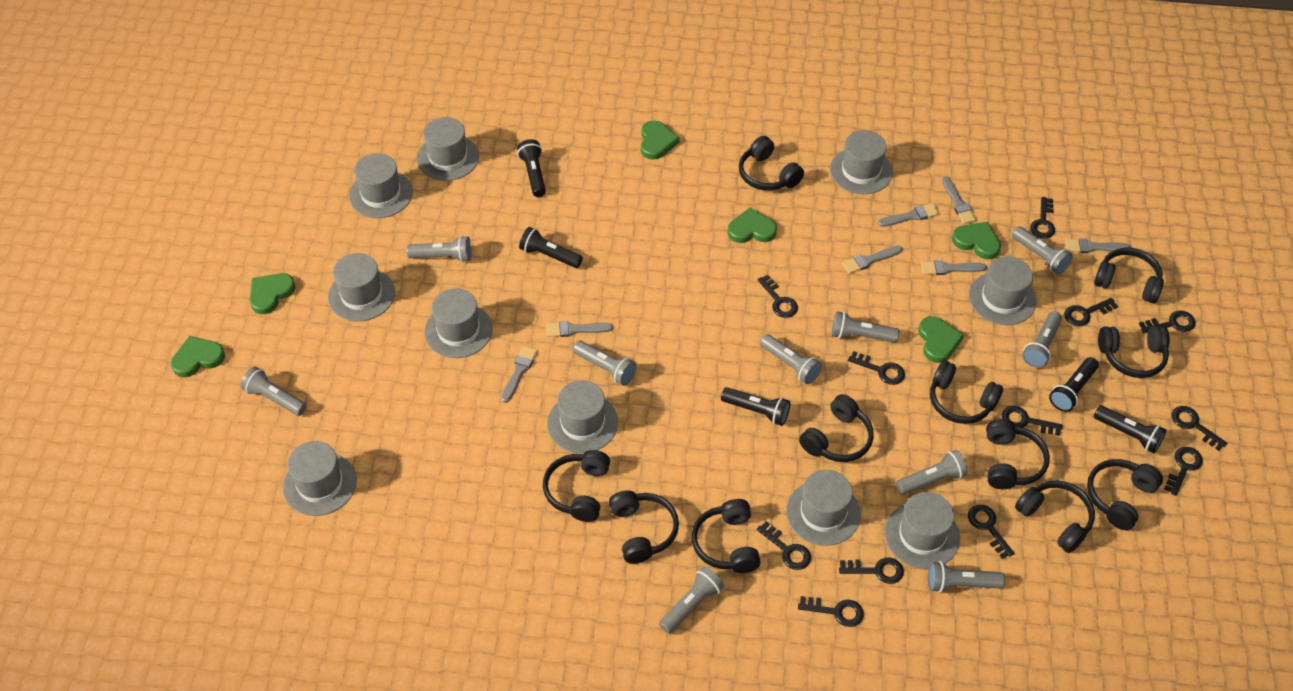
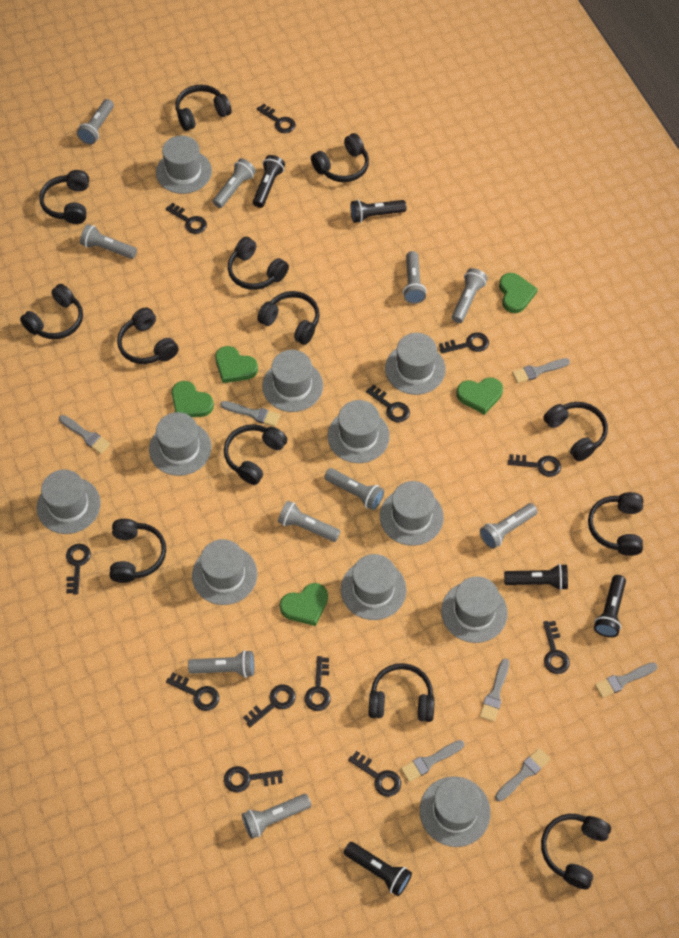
black headphones: 11 -> 13
green heart: 6 -> 5
grey hat: 10 -> 11

